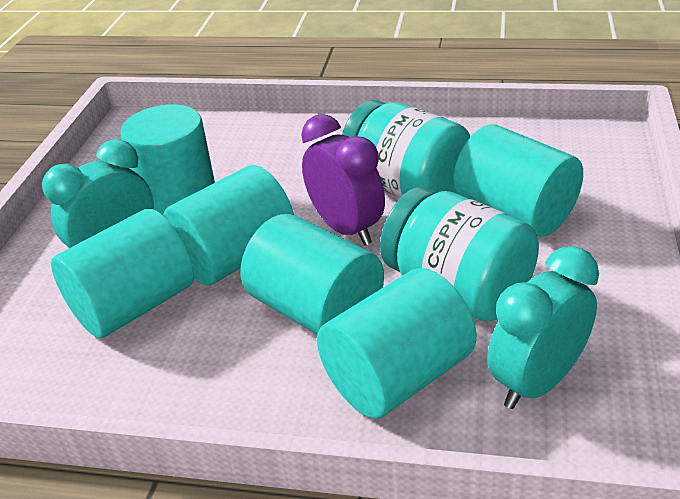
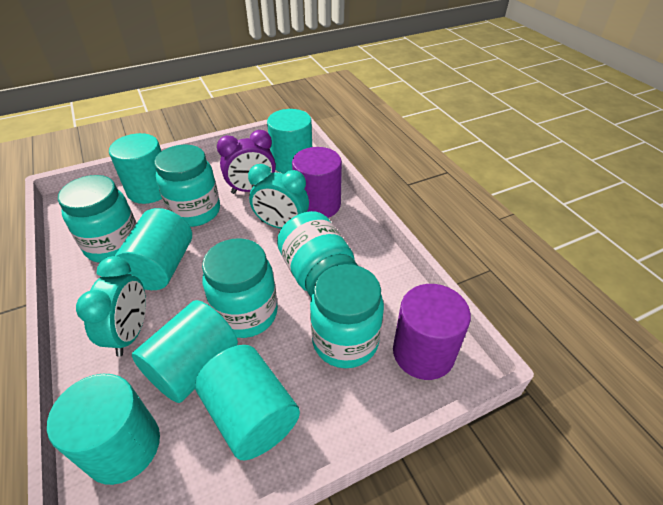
purple cylinder: 0 -> 2
turquoise jar: 2 -> 5

